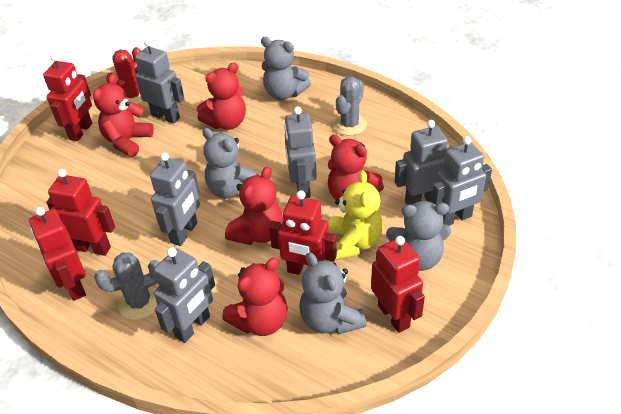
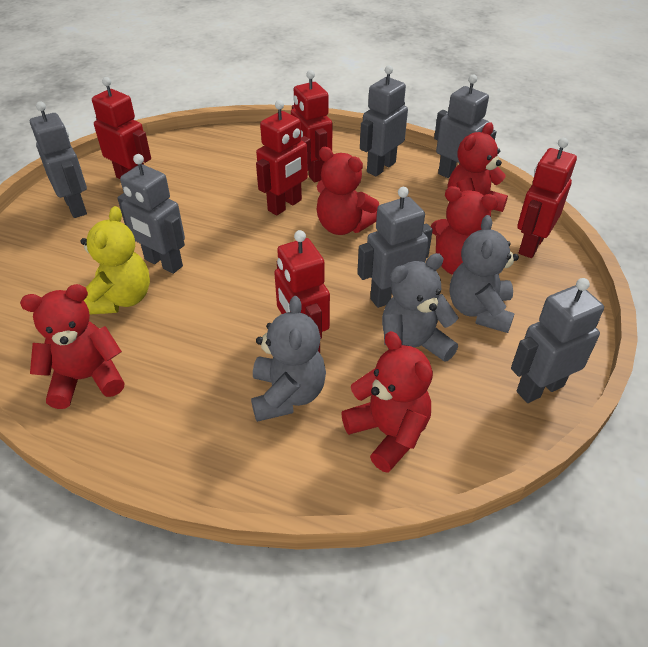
grey cactus: 2 -> 0
grey teddy bear: 4 -> 3
red cactus: 1 -> 0

